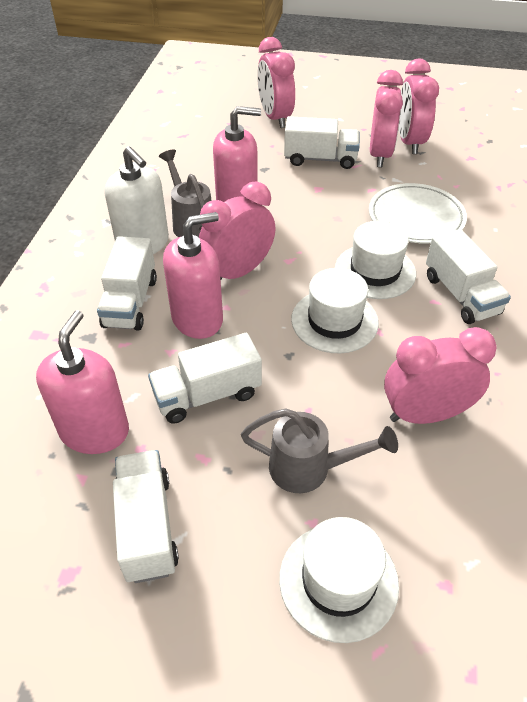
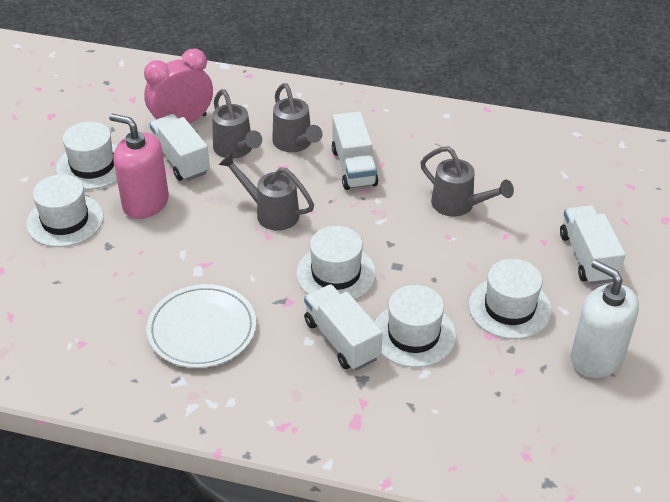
grey watering can: 2 -> 4
pink clock: 5 -> 1
pink soap dispenser: 3 -> 1
white hat: 3 -> 5
white truck: 5 -> 4

